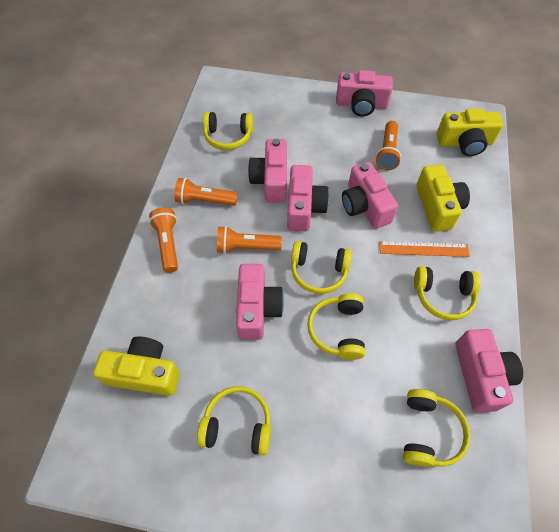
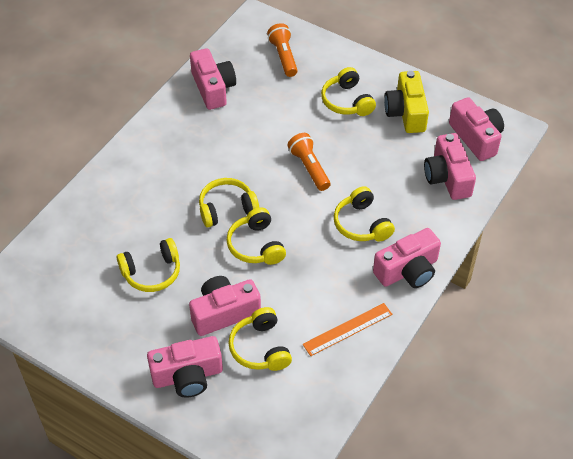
orange flashlight: 4 -> 2
yellow camera: 3 -> 1

